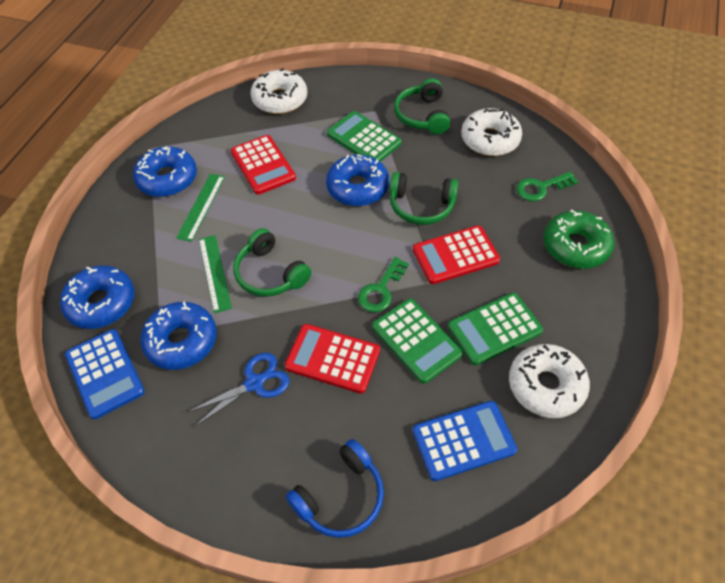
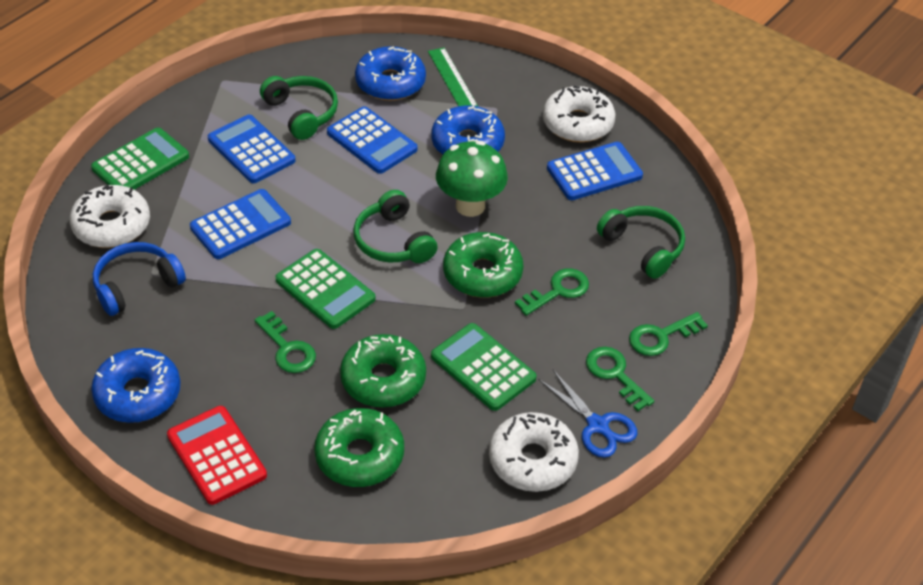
blue calculator: 2 -> 4
blue donut: 4 -> 3
green donut: 1 -> 3
green key: 2 -> 4
green mushroom: 0 -> 1
green ruler: 2 -> 1
red calculator: 3 -> 1

